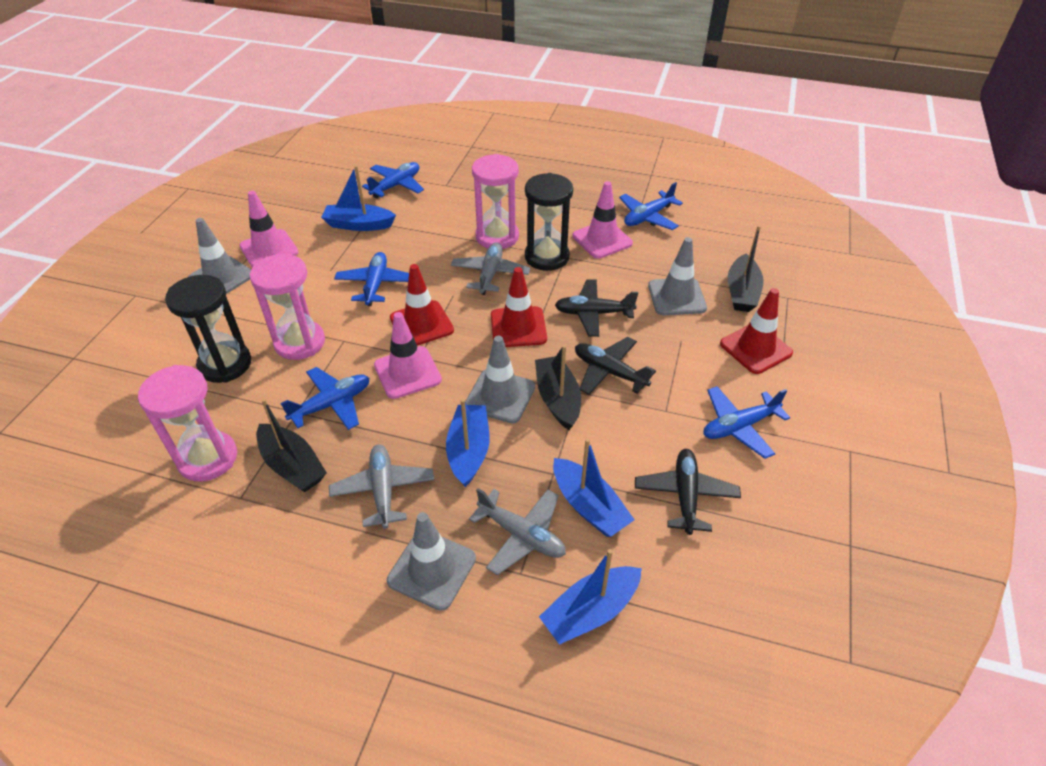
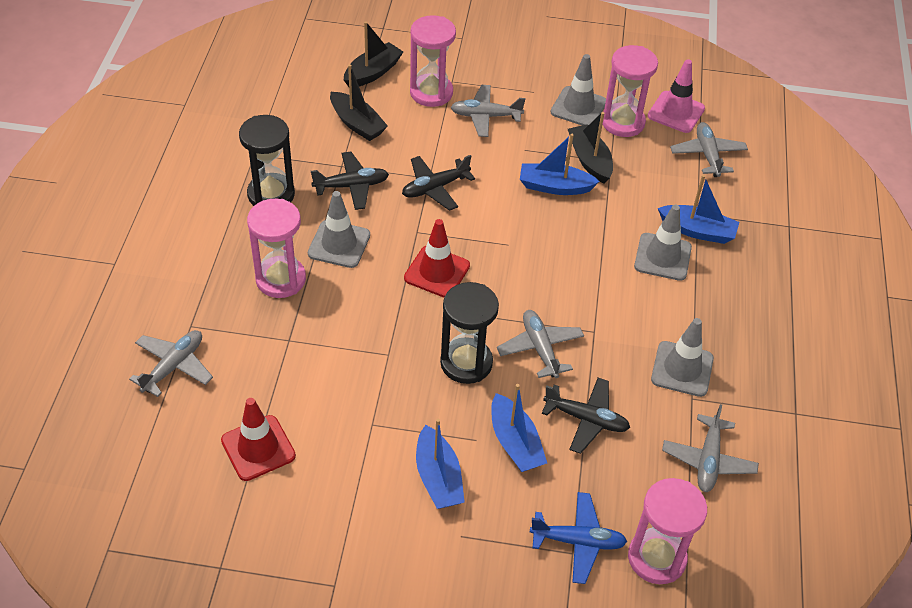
blue plane: 5 -> 1
grey plane: 3 -> 5
pink hourglass: 3 -> 4
pink traffic cone: 3 -> 1
red traffic cone: 3 -> 2

